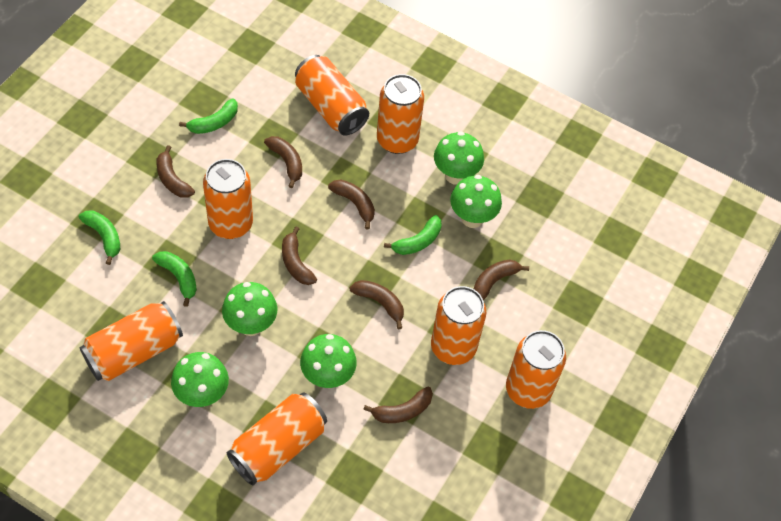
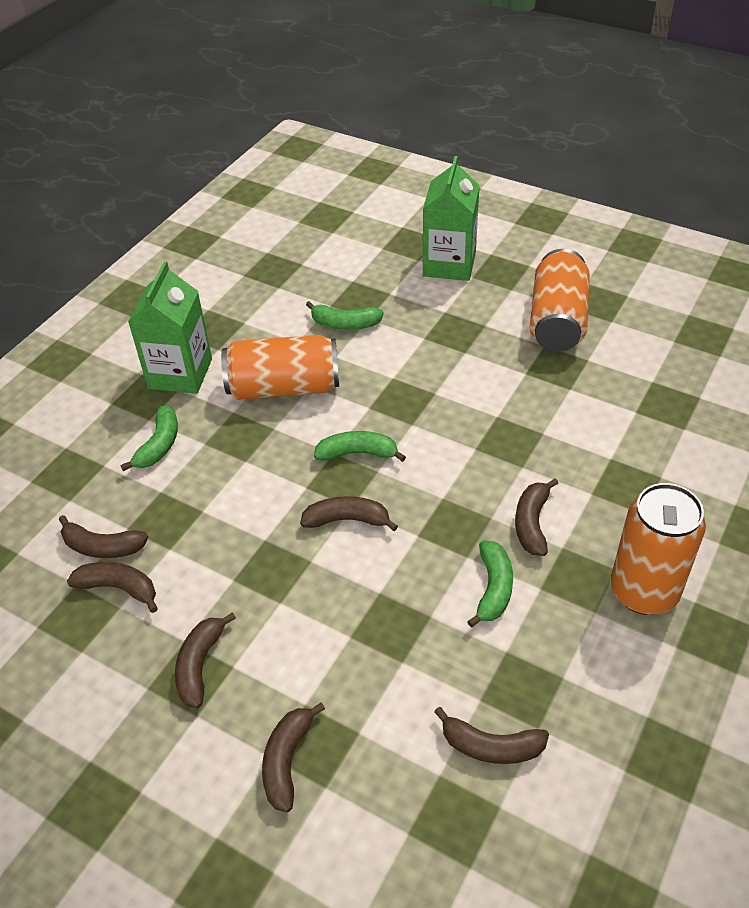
green carton: 0 -> 2
green mushroom: 5 -> 0
orange can: 7 -> 3

